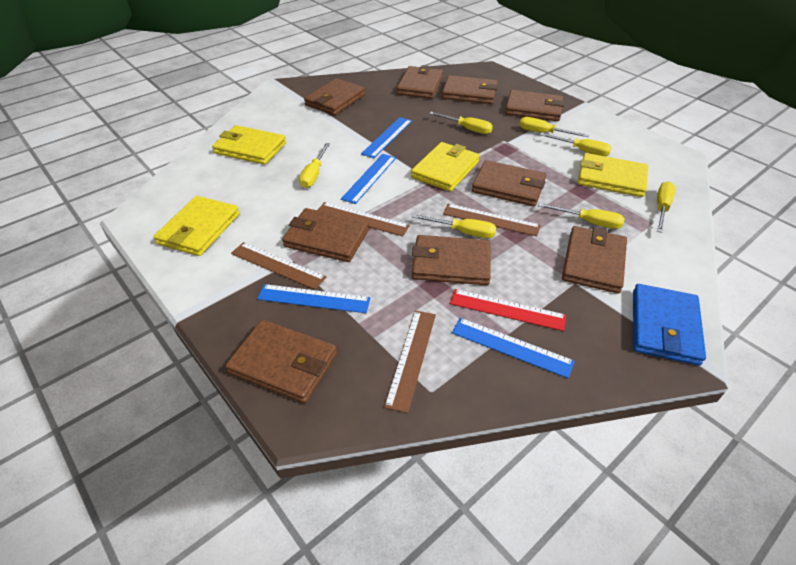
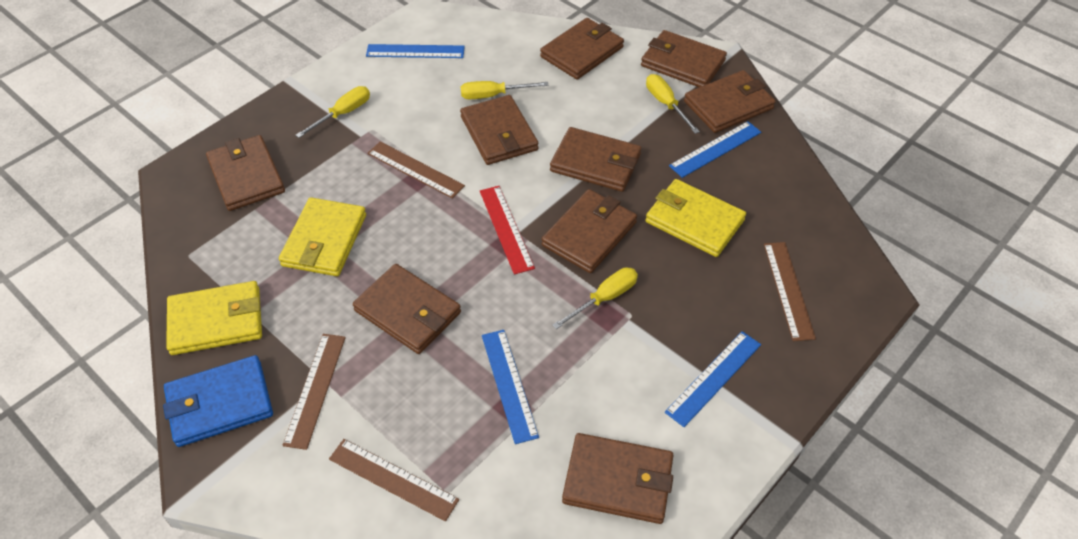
yellow screwdriver: 7 -> 4
yellow wallet: 4 -> 3

